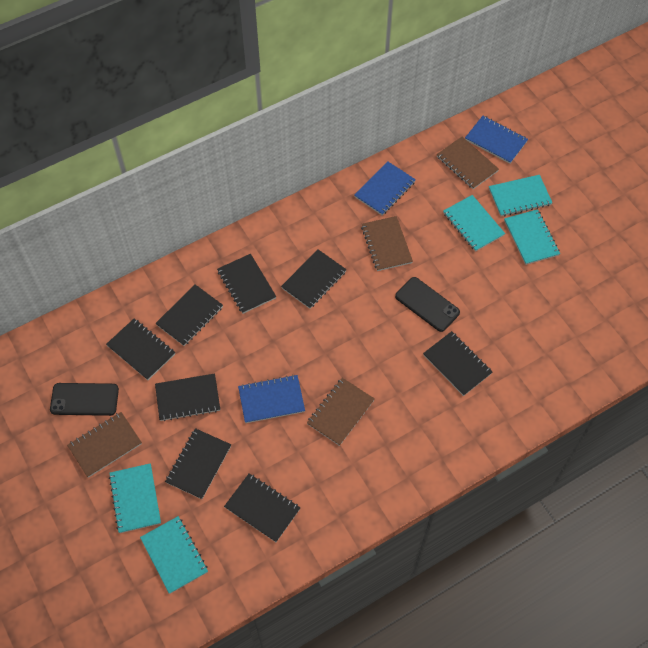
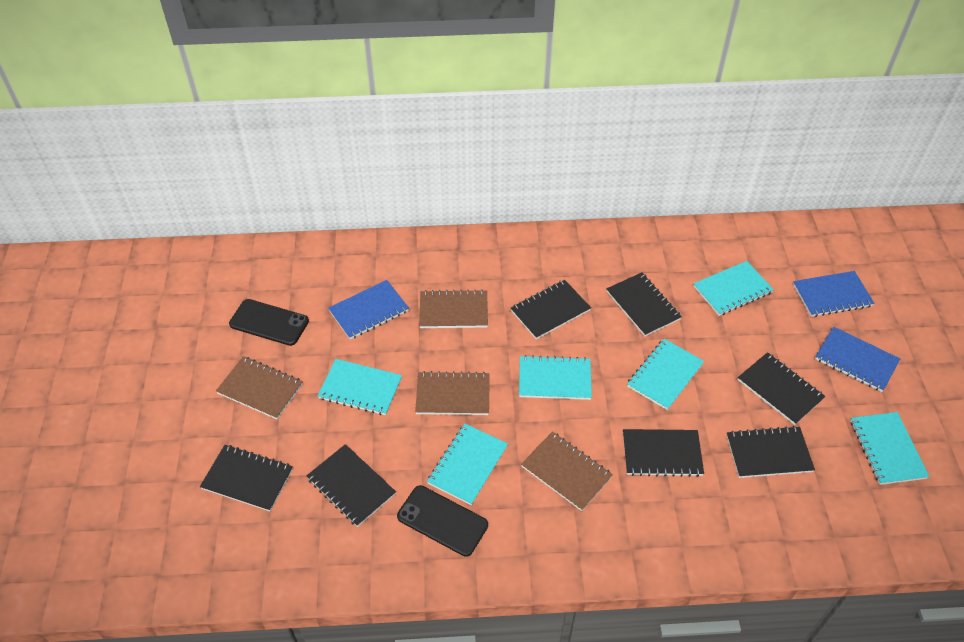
black notebook: 8 -> 7
turquoise notebook: 5 -> 6

